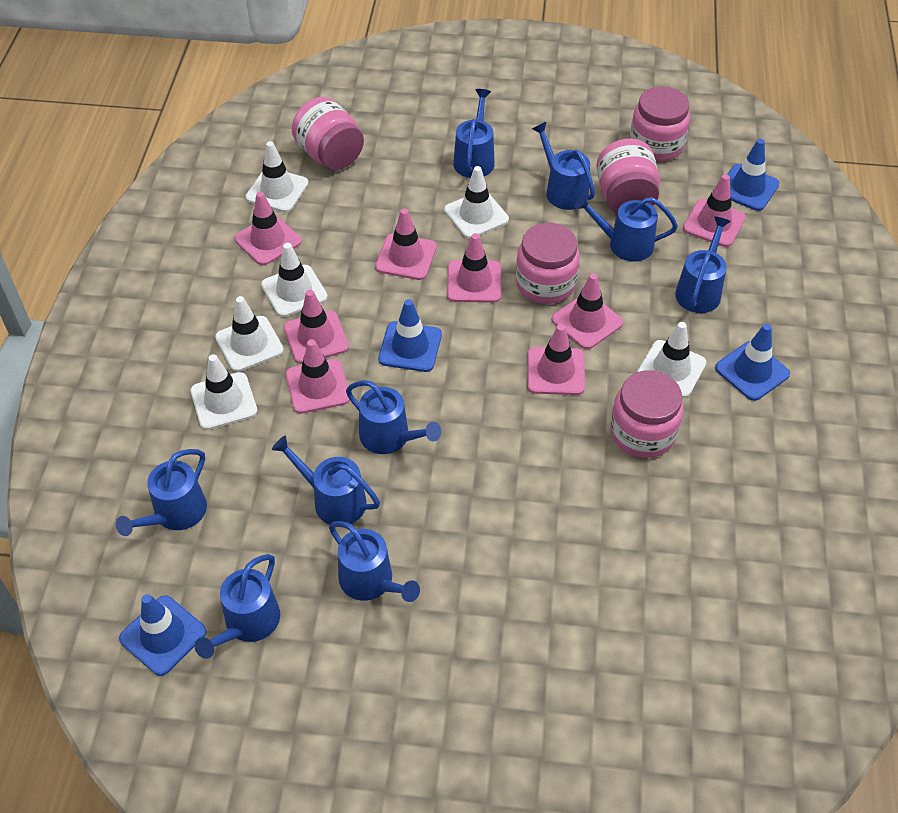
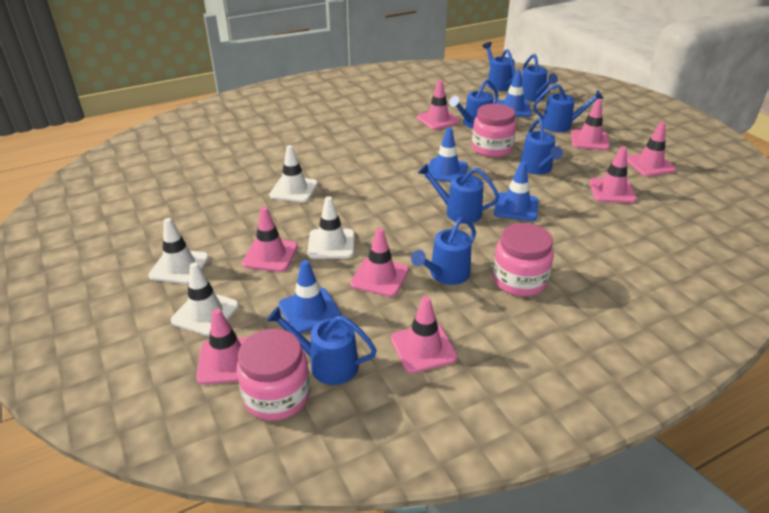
blue watering can: 9 -> 8
pink jar: 5 -> 3
white traffic cone: 6 -> 4

